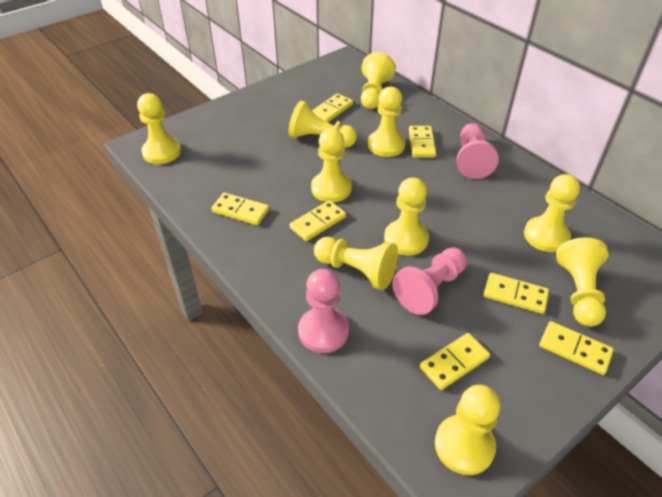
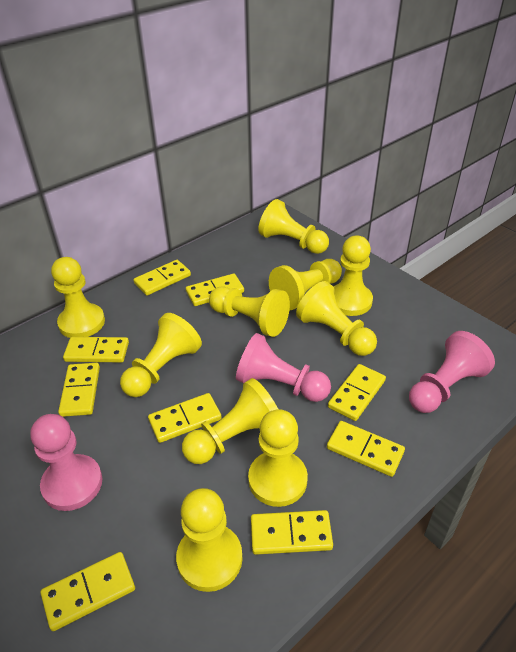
yellow domino: 7 -> 9

